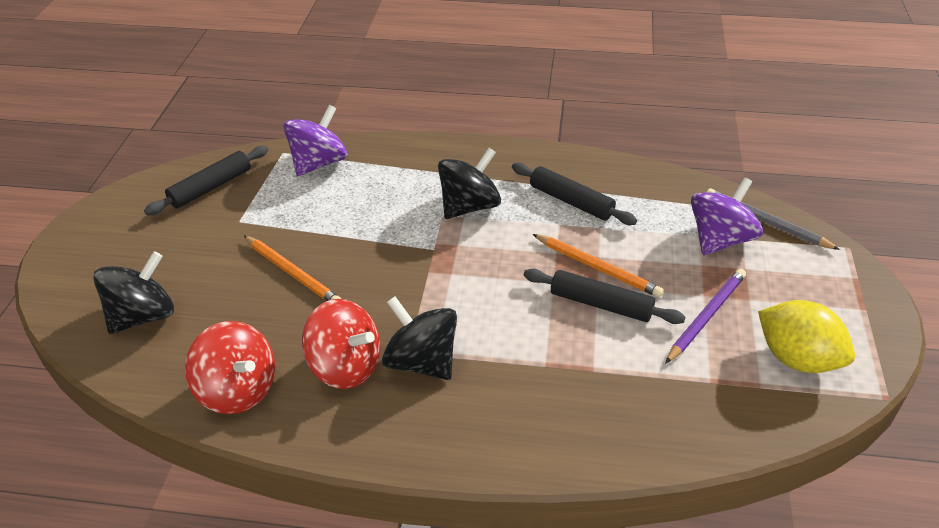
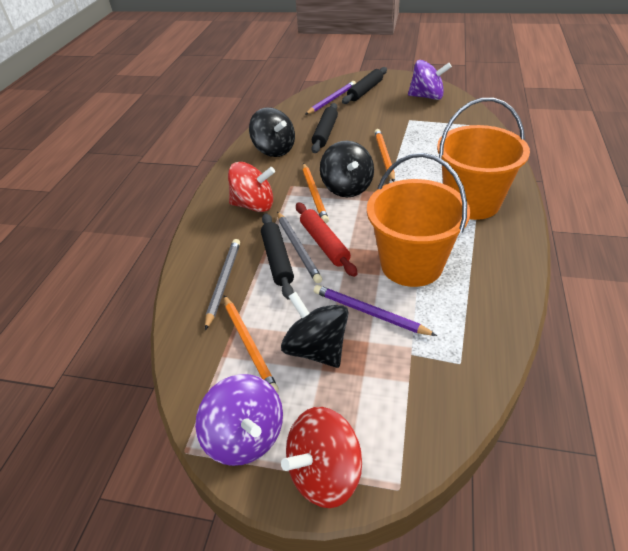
grey pencil: 1 -> 2
orange bucket: 0 -> 2
orange pencil: 2 -> 3
purple pencil: 1 -> 2
red rolling pin: 0 -> 1
yellow lemon: 1 -> 0

